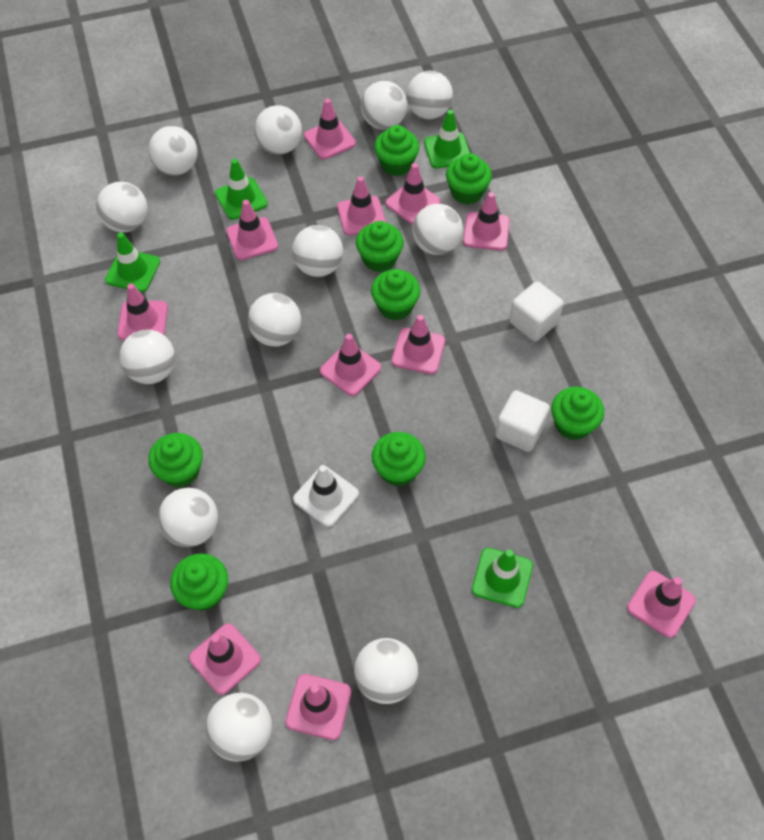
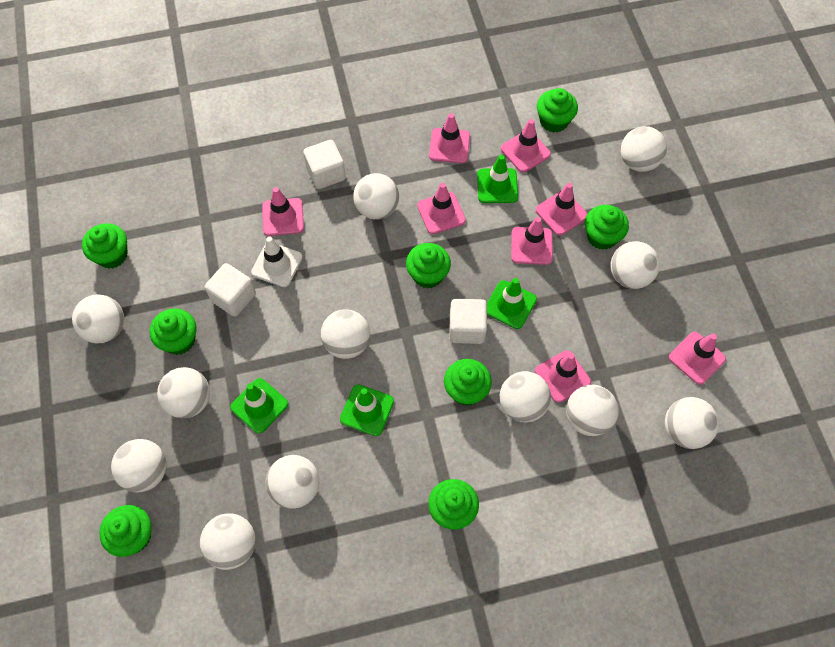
pink traffic cone: 11 -> 8
white cube: 2 -> 3

